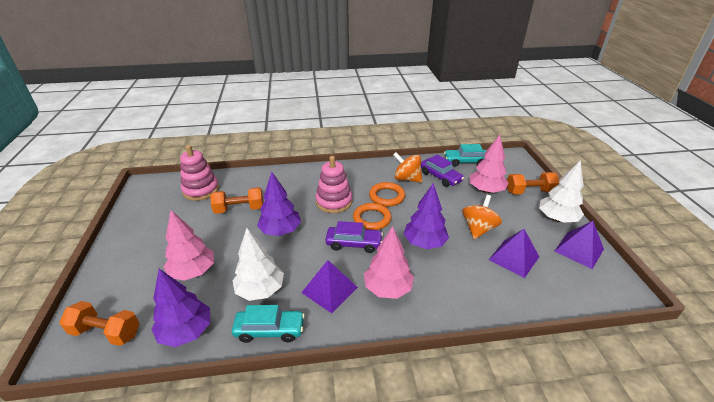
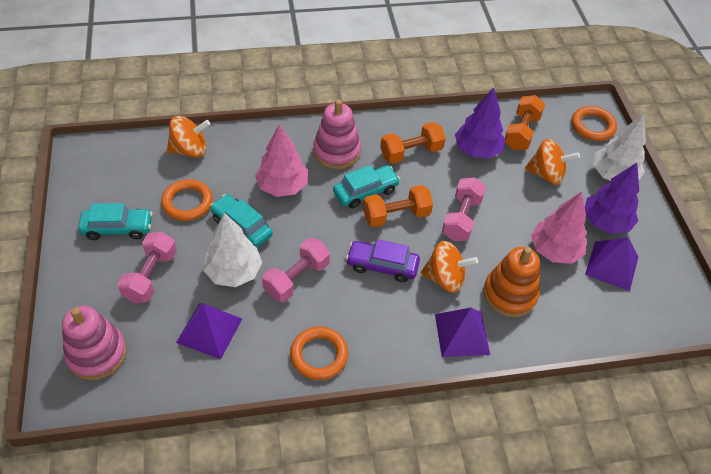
orange ring: 2 -> 3
orange spinning top: 2 -> 3
orange stacking toy: 0 -> 1
pink dumbbell: 0 -> 3
pink tree: 3 -> 2
purple car: 2 -> 1
purple tree: 3 -> 2
turquoise car: 2 -> 3

